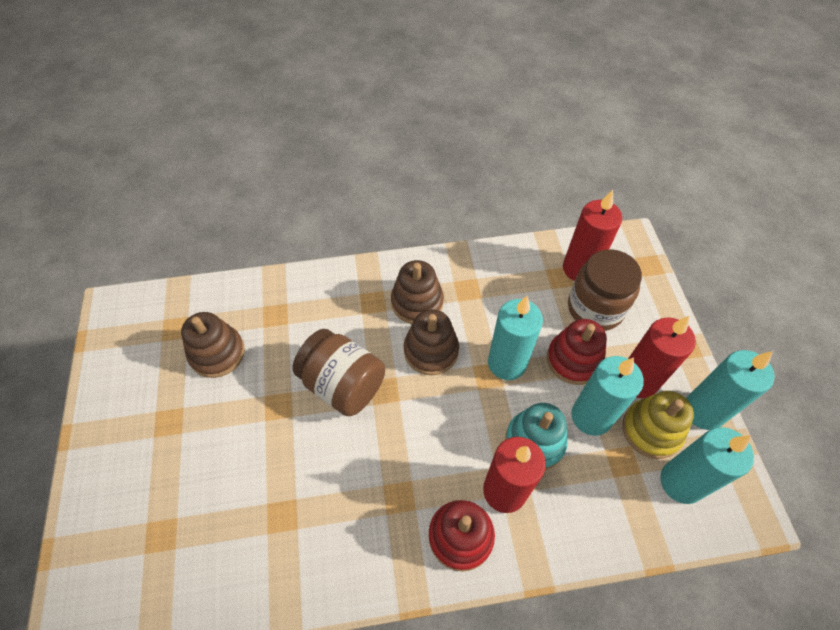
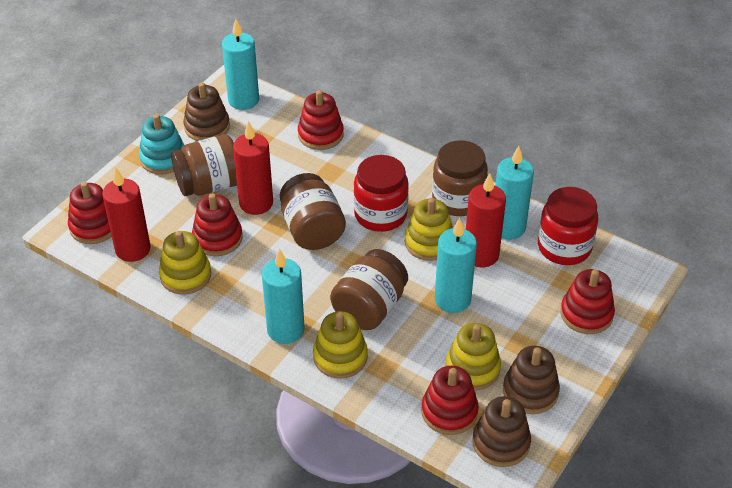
brown jar: 2 -> 4
red jar: 0 -> 2
red stacking toy: 2 -> 5
yellow stacking toy: 1 -> 4

